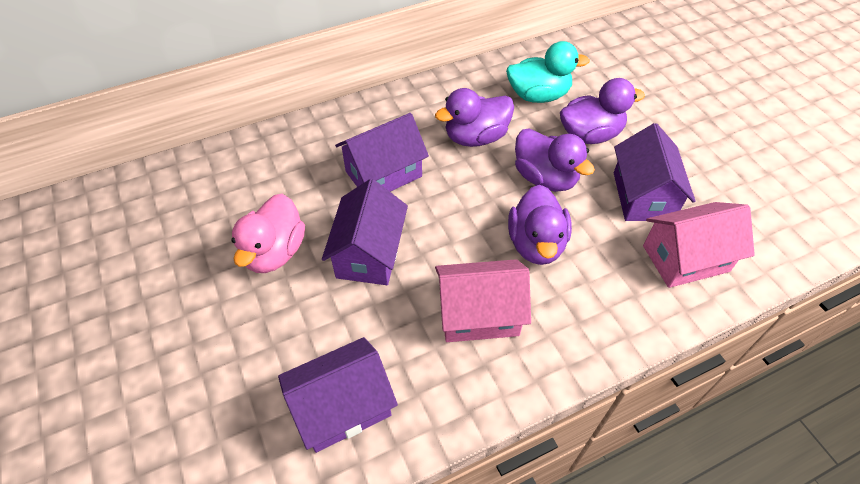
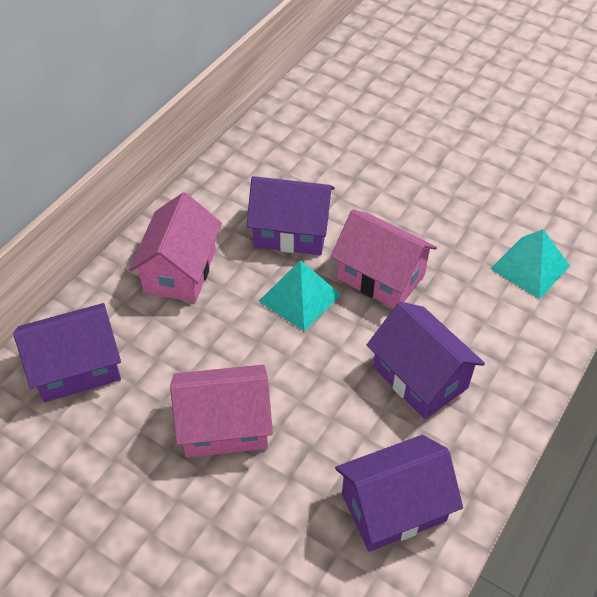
pink duck: 1 -> 0
pink house: 2 -> 3
purple duck: 4 -> 0
turquoise duck: 1 -> 0
turquoise pyramid: 0 -> 2

